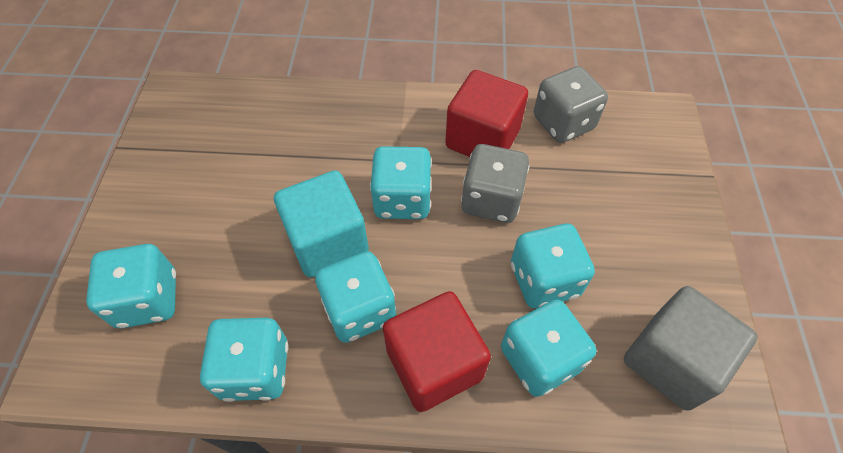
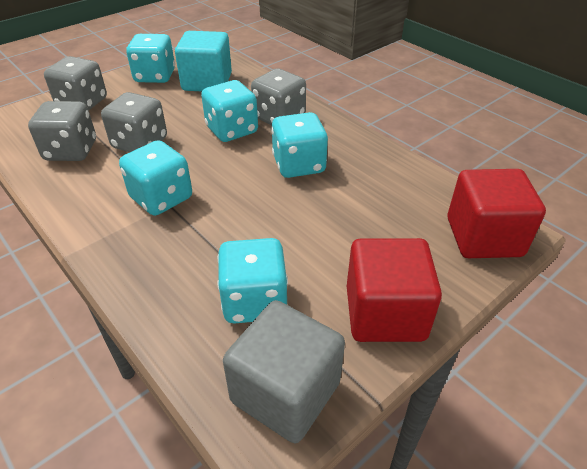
grey dice: 2 -> 4
turquoise dice: 6 -> 5

